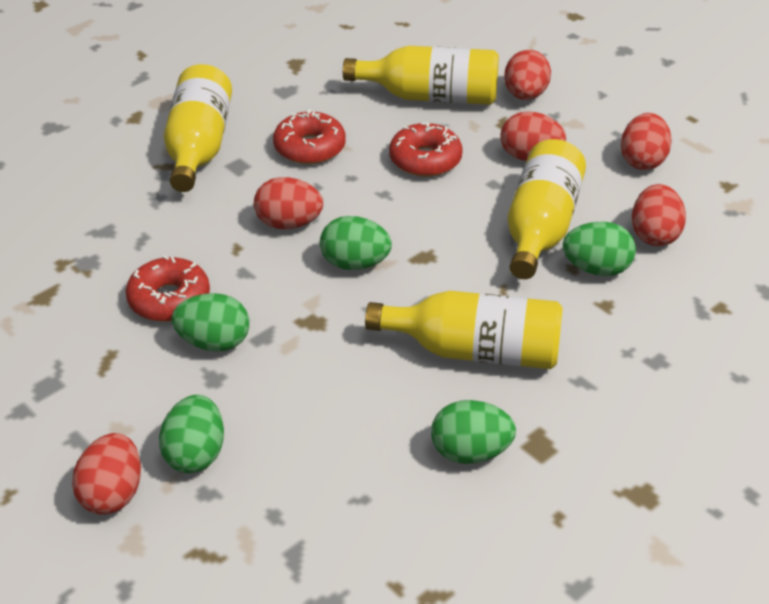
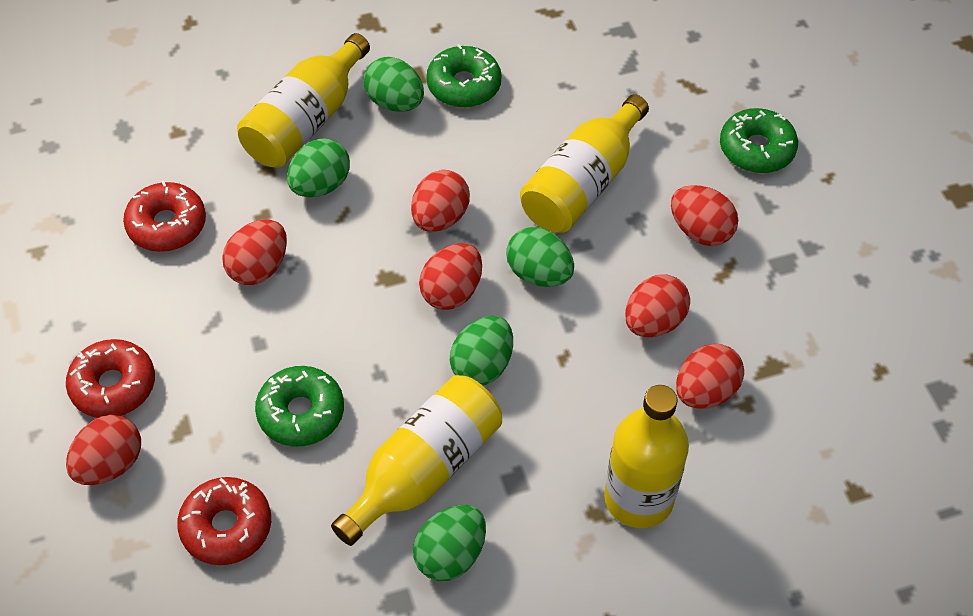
green donut: 0 -> 3
red egg: 6 -> 7

